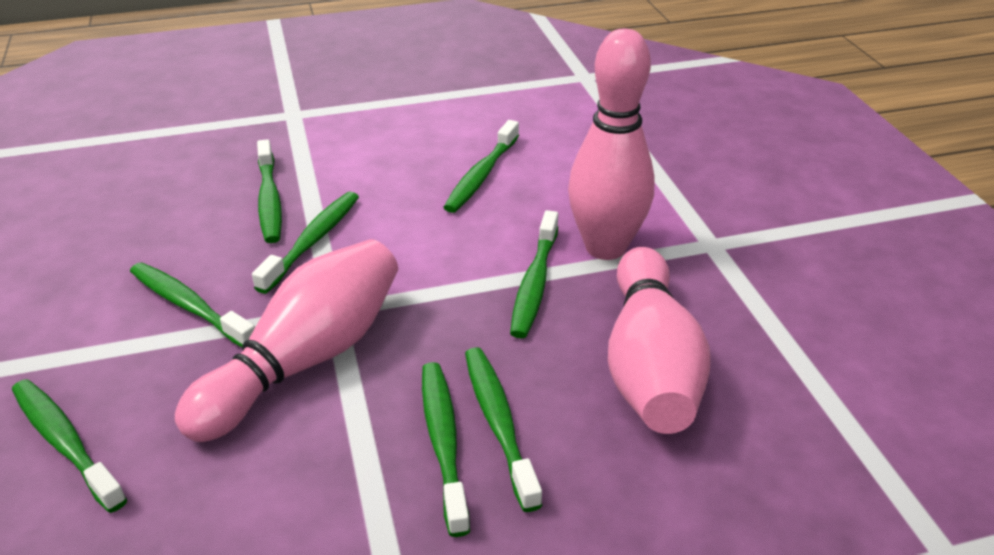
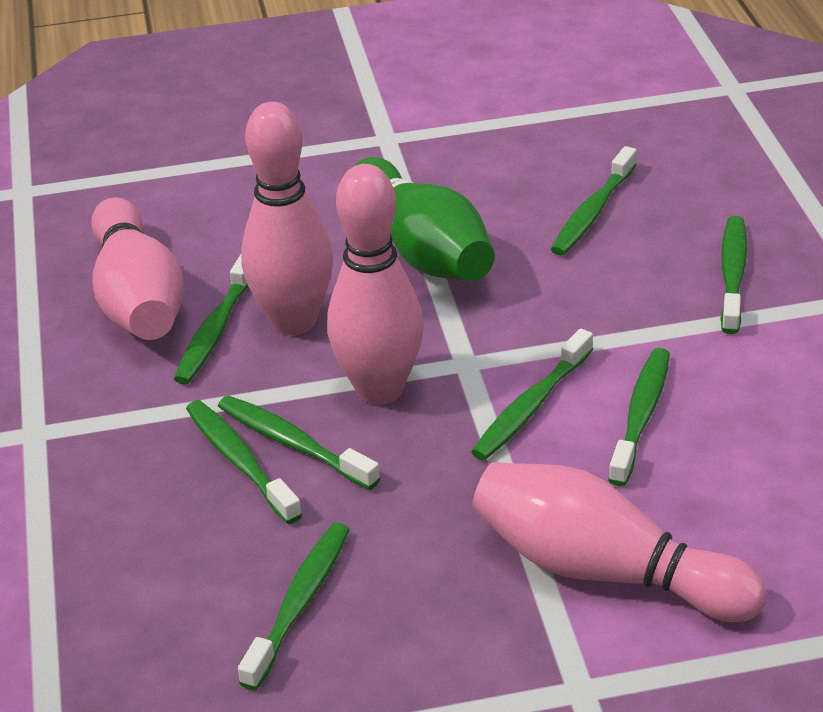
green bowling pin: 0 -> 1
pink bowling pin: 3 -> 4

